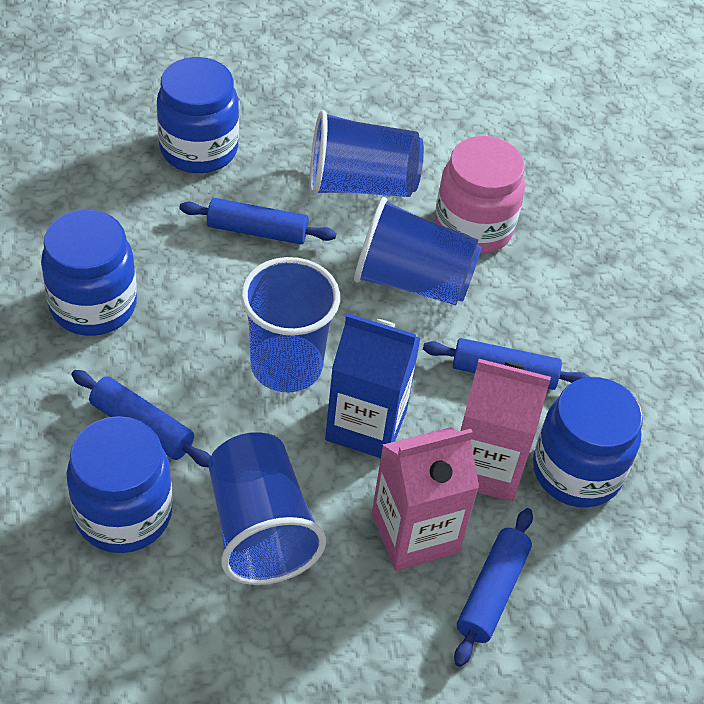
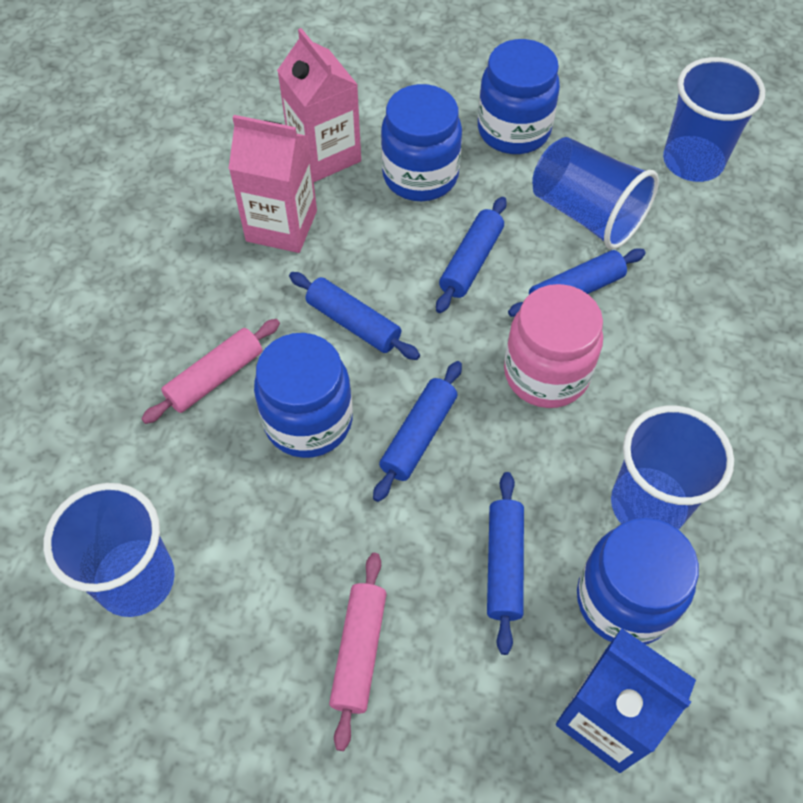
blue rolling pin: 4 -> 5
pink rolling pin: 0 -> 2

